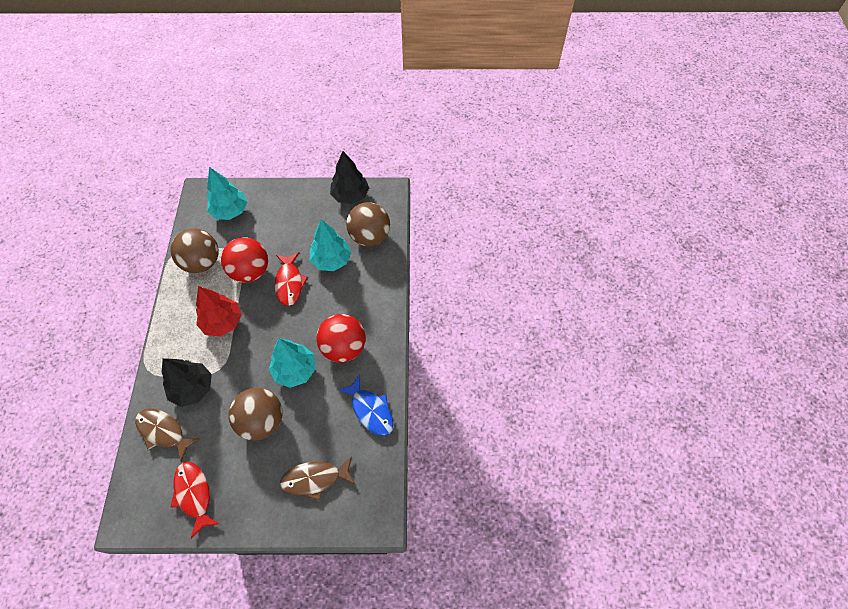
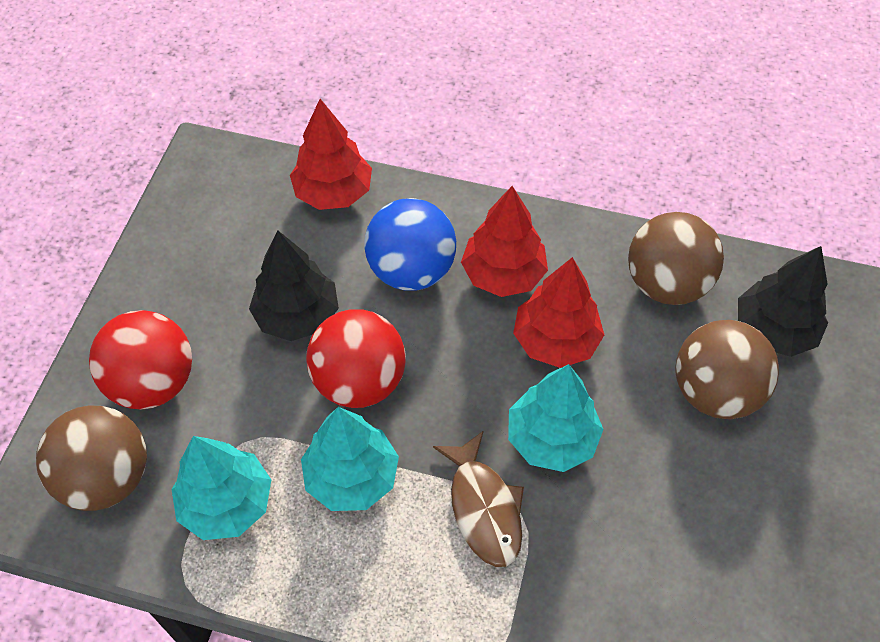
blue ball: 0 -> 1
blue fish: 1 -> 0
brown fish: 2 -> 1
red fish: 2 -> 0
red tree: 1 -> 3

